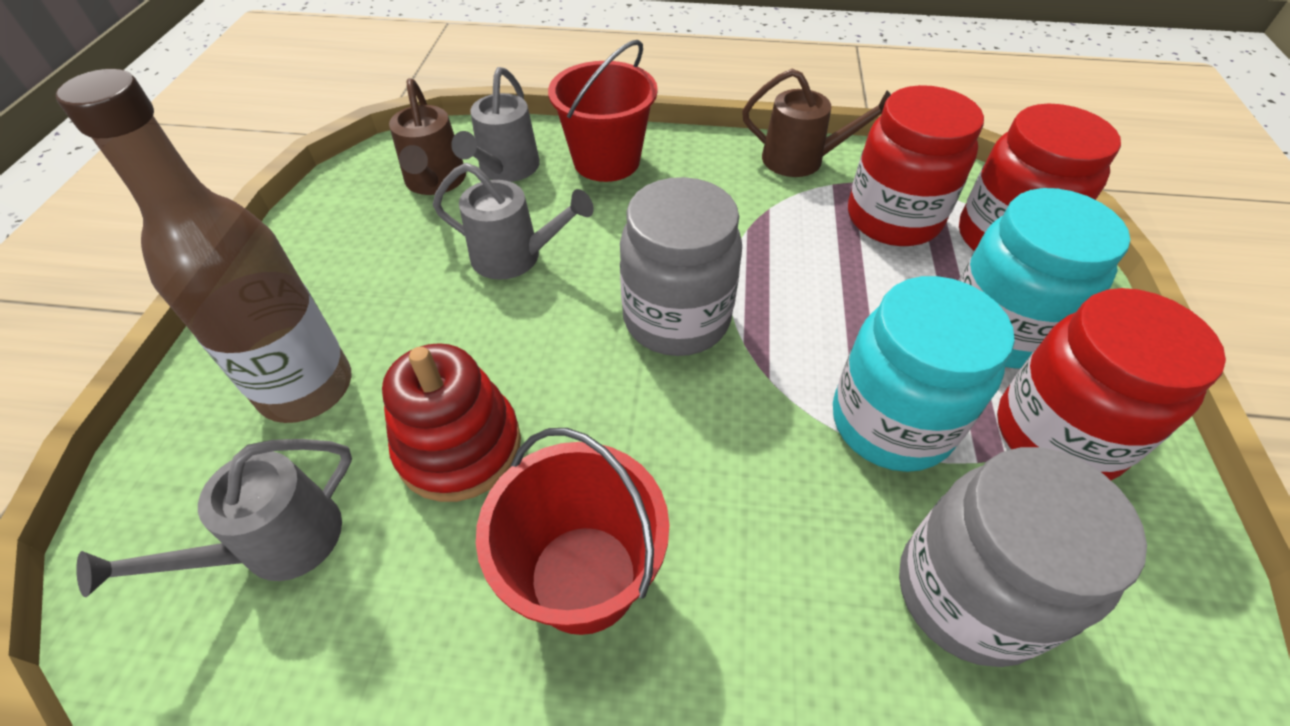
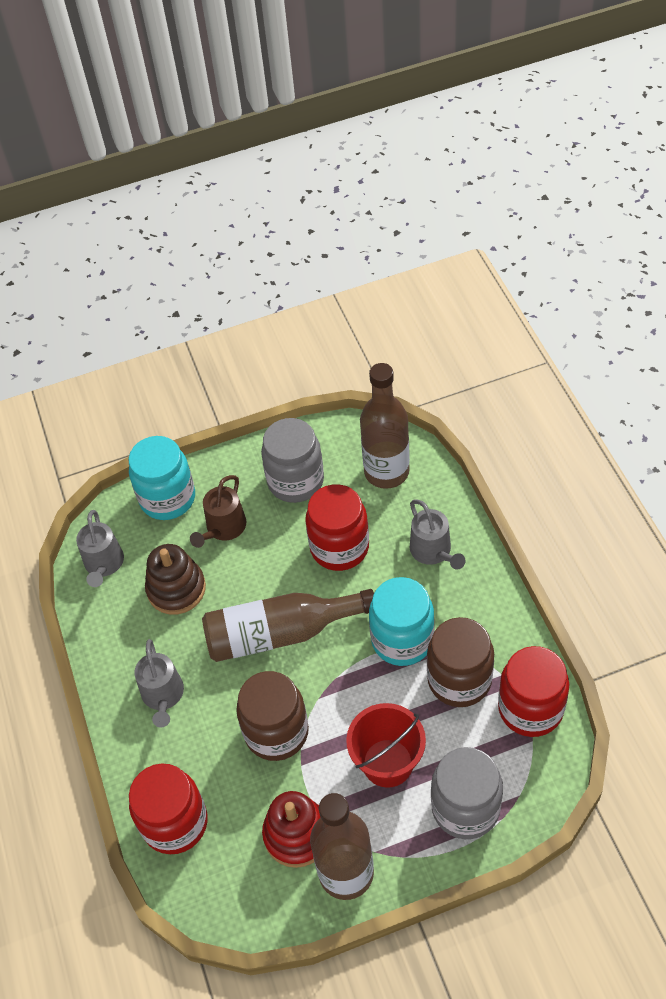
brown bottle: 1 -> 3
brown jar: 0 -> 2
brown stacking toy: 0 -> 1
brown watering can: 2 -> 1
red bucket: 2 -> 1

